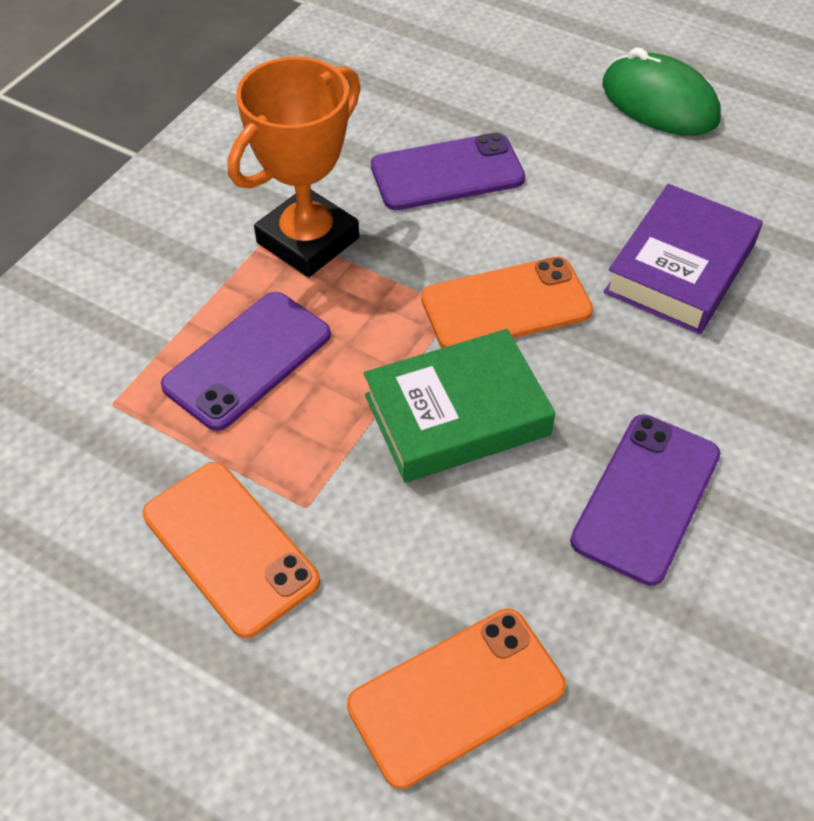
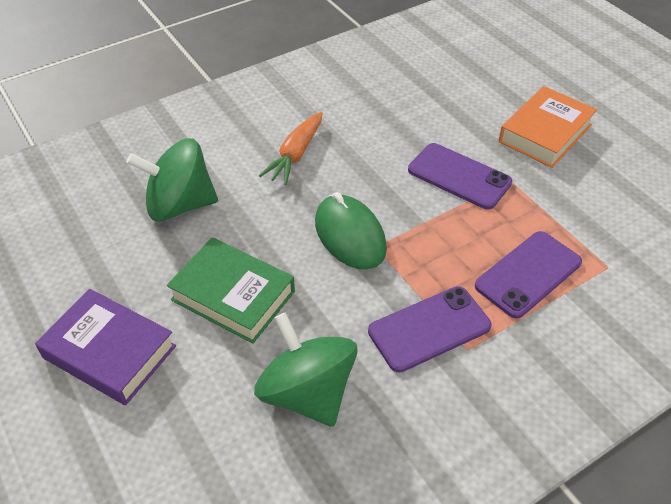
green spinning top: 0 -> 2
orange book: 0 -> 1
orange carrot: 0 -> 1
orange phone: 3 -> 0
orange trophy: 1 -> 0

